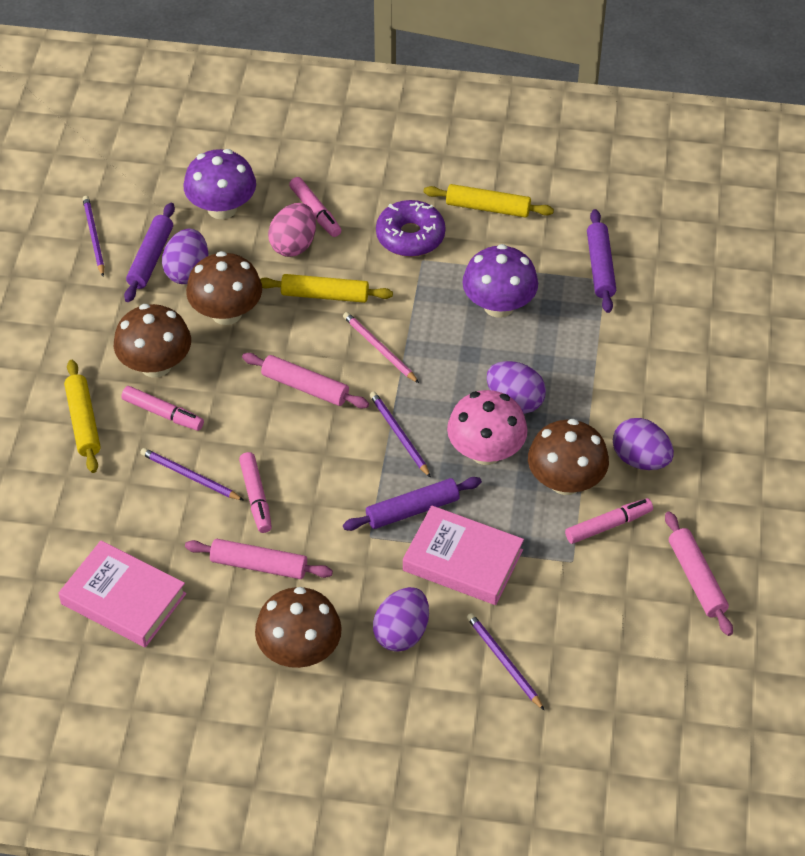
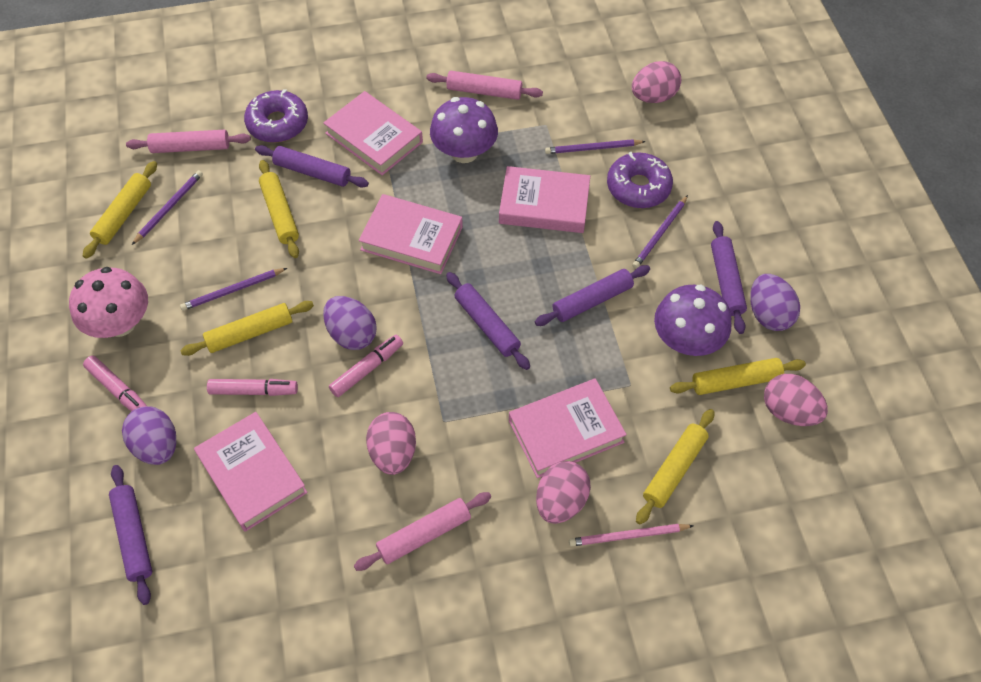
brown mushroom: 4 -> 0
pink book: 2 -> 5
pink egg: 1 -> 4
pink marker: 4 -> 3
purple donut: 1 -> 2
purple egg: 4 -> 3
purple rolling pin: 3 -> 5
yellow rolling pin: 3 -> 5

